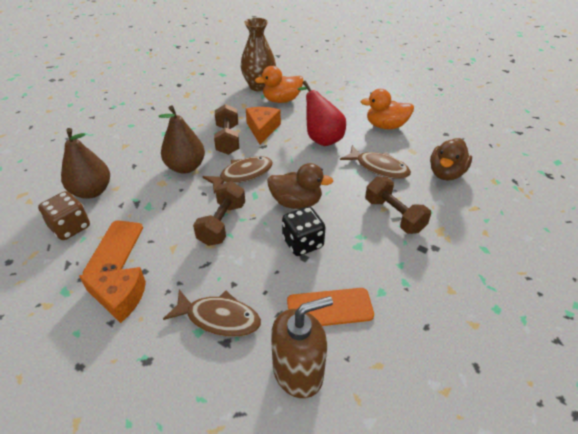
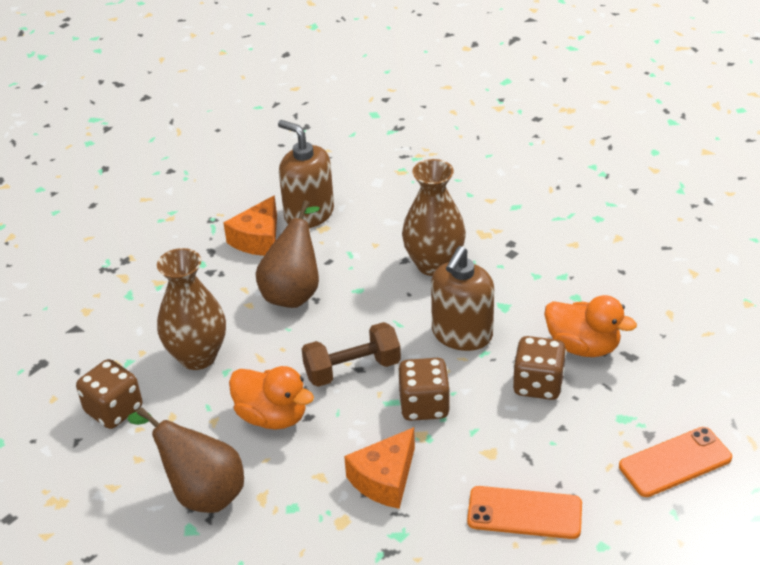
black dice: 1 -> 0
brown dice: 1 -> 3
brown duck: 2 -> 0
brown dumbbell: 3 -> 1
brown fish: 3 -> 0
brown soap dispenser: 1 -> 2
brown vase: 1 -> 2
red pear: 1 -> 0

